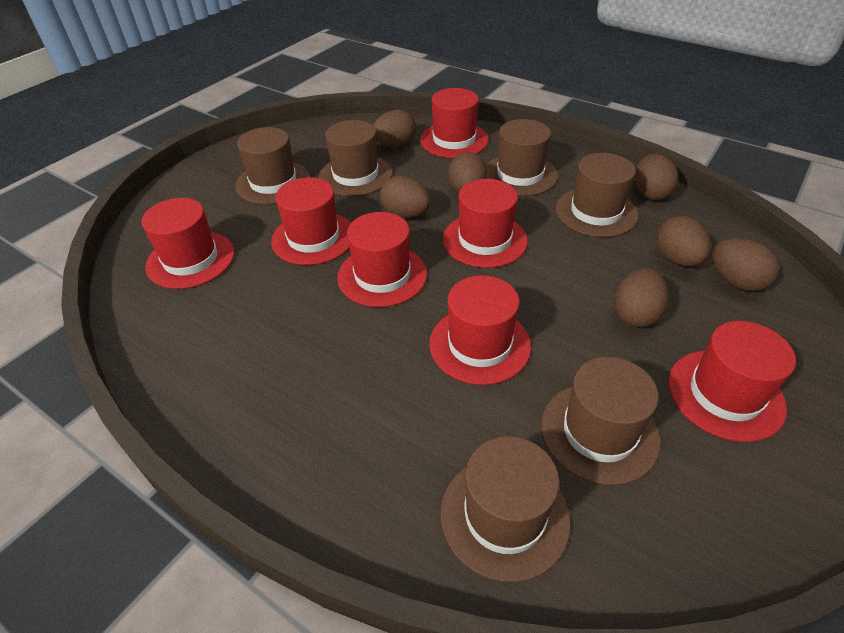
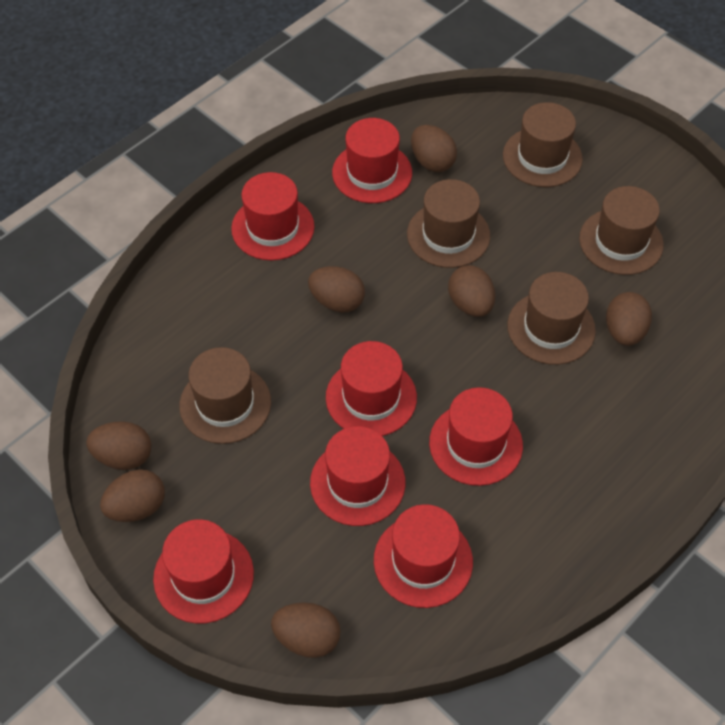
brown hat: 6 -> 5

